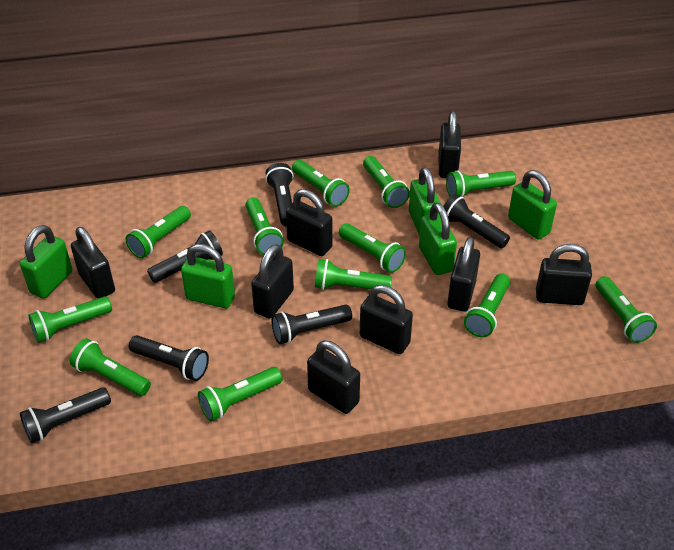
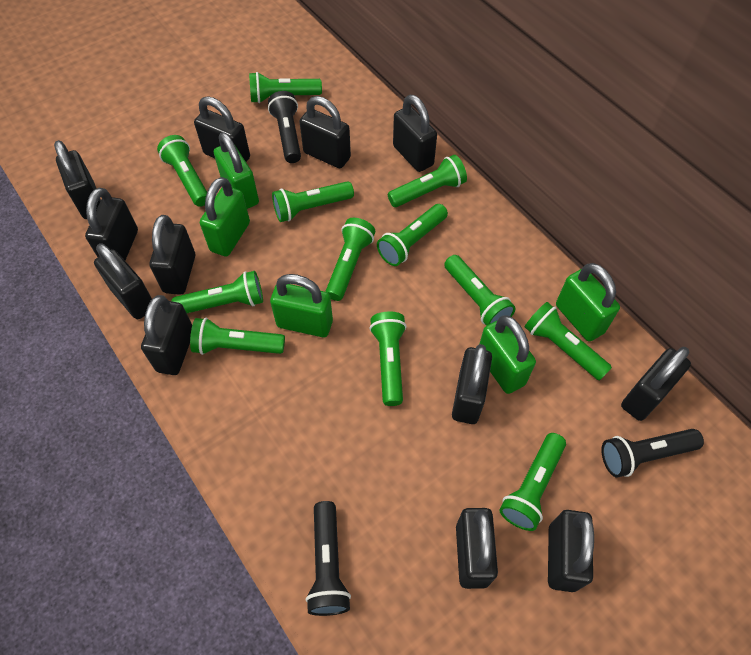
black flashlight: 6 -> 3
black padlock: 8 -> 12

